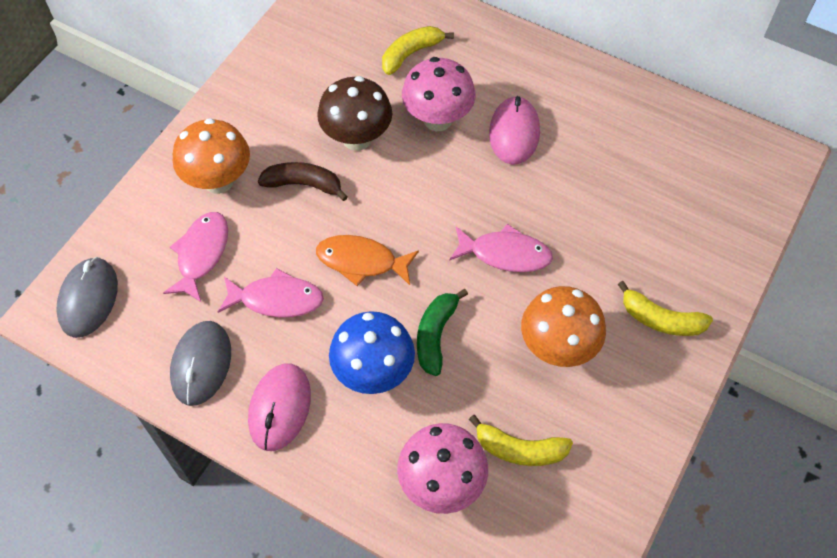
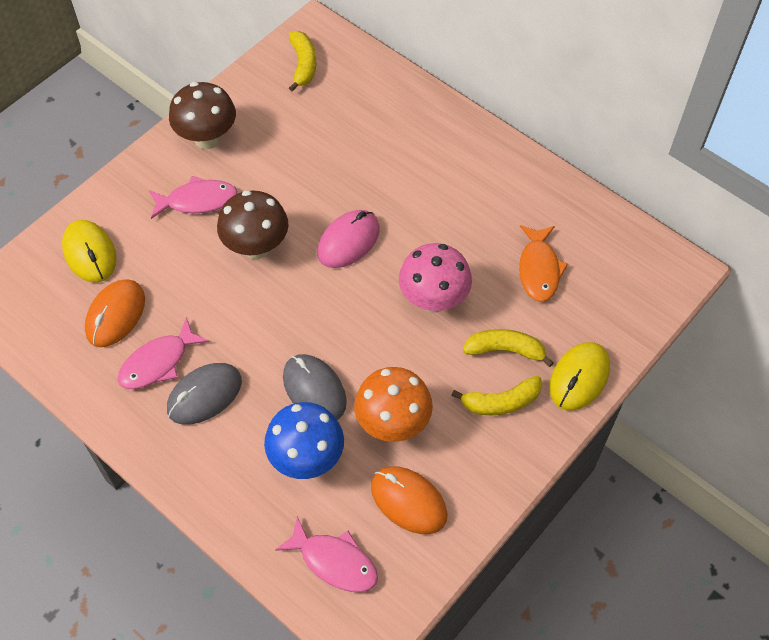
brown banana: 1 -> 0
brown mushroom: 1 -> 2
green banana: 1 -> 0
orange mouse: 0 -> 2
orange mushroom: 2 -> 1
pink mouse: 2 -> 1
pink mushroom: 2 -> 1
yellow mouse: 0 -> 2

